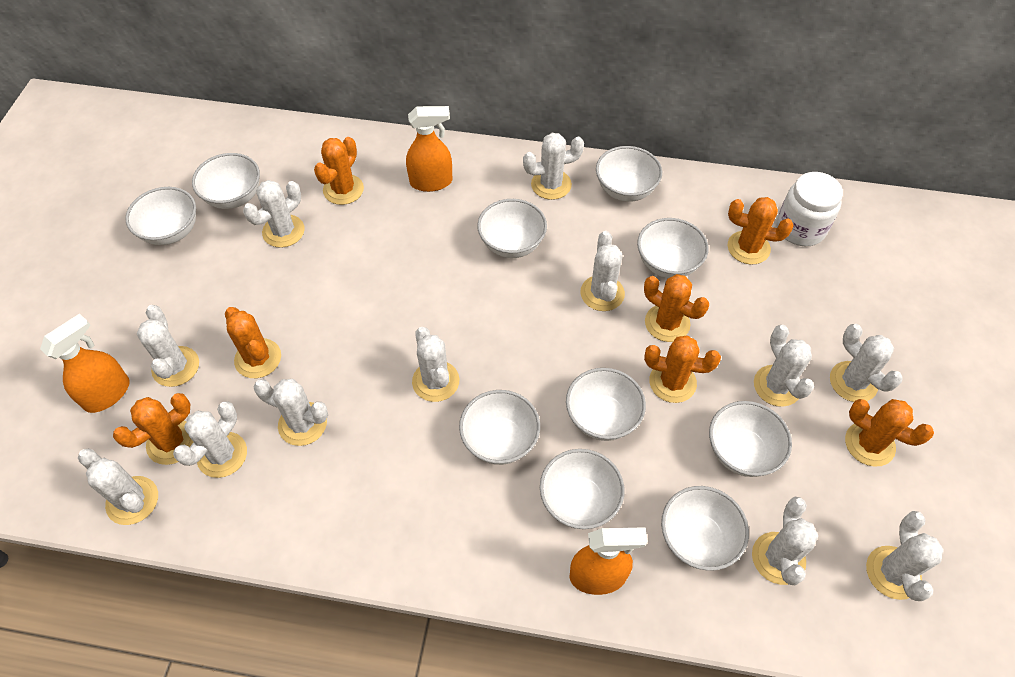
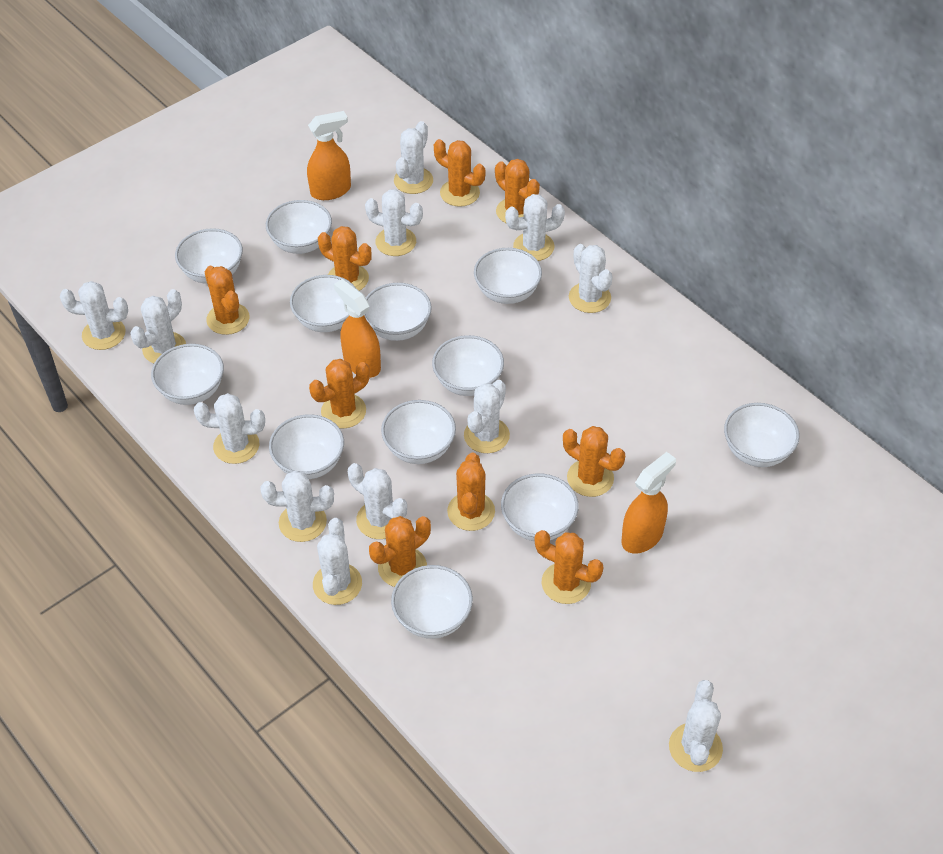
orange cactus: 7 -> 9
white bowl: 10 -> 12
white jar: 1 -> 0

